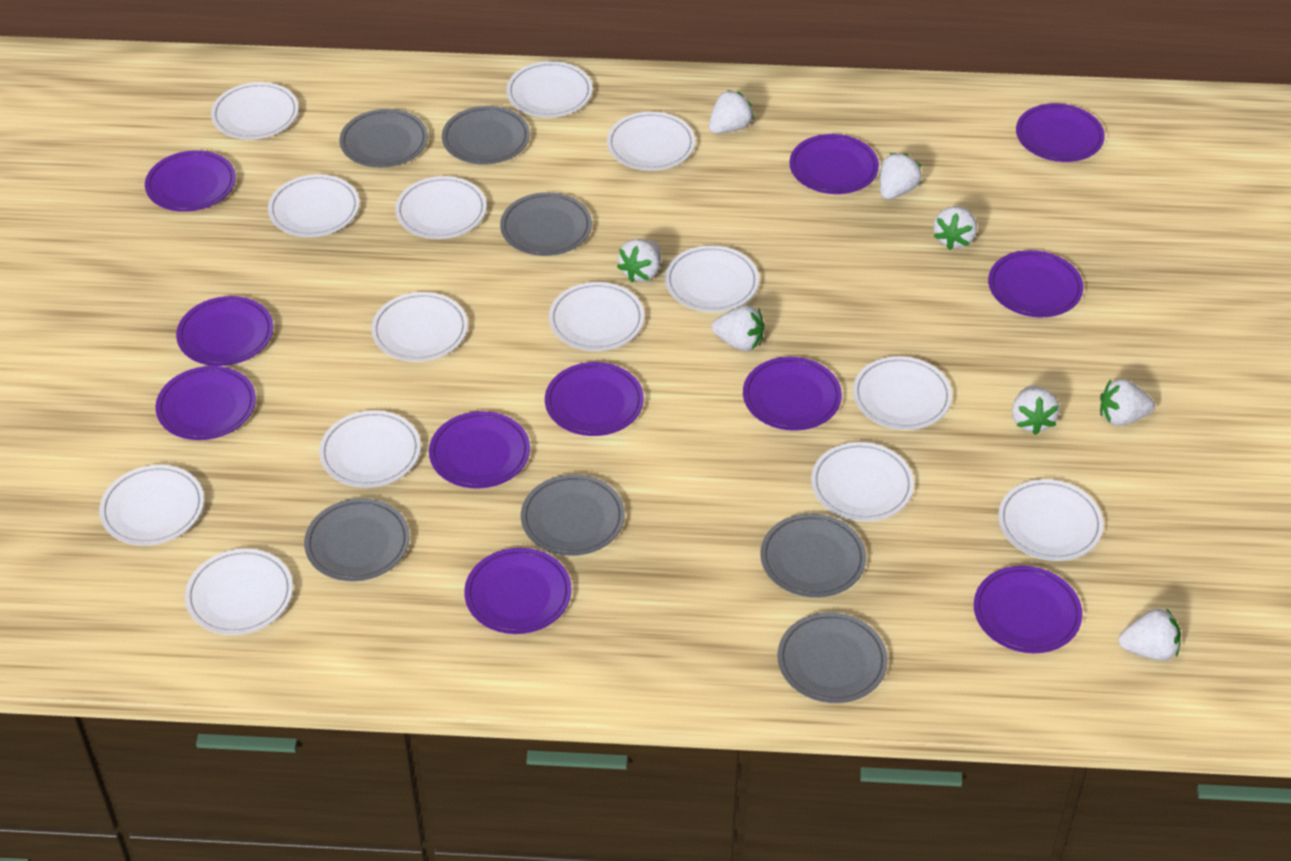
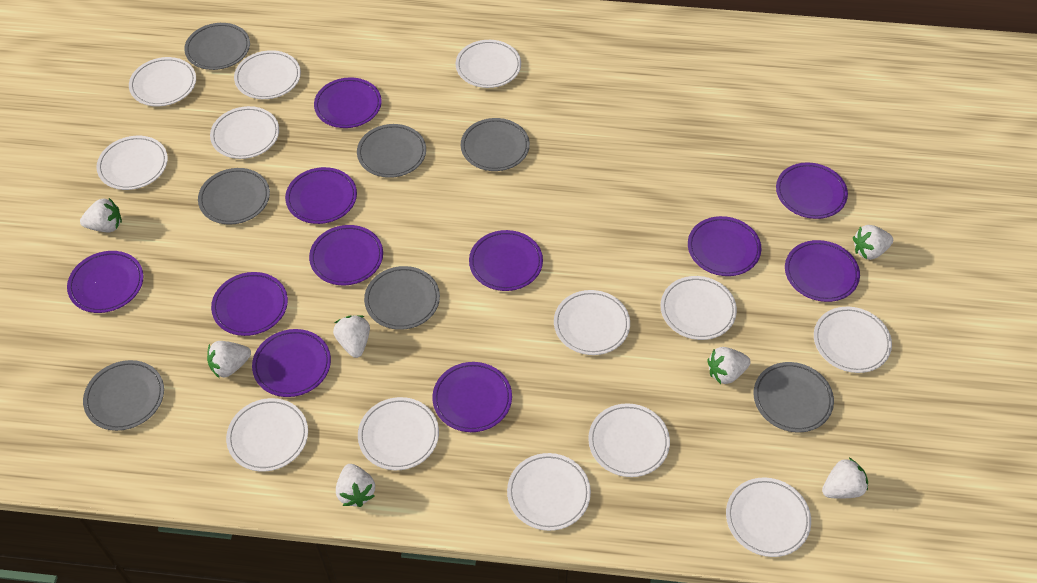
white plate: 14 -> 13
white strawberry: 8 -> 7

